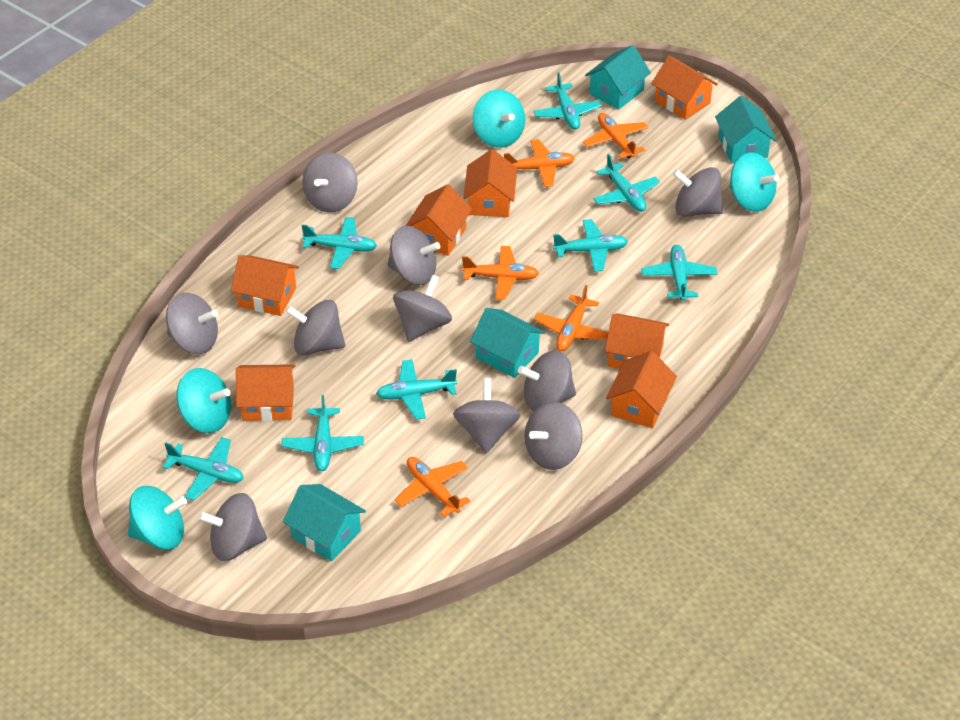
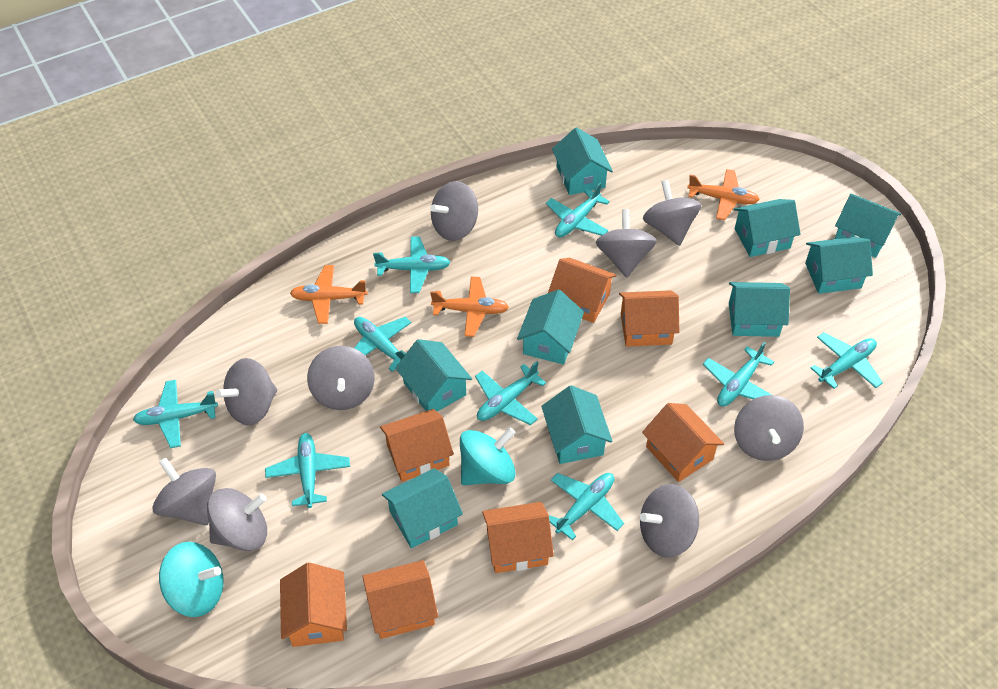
grey spinning top: 10 -> 9
orange plane: 5 -> 3
turquoise house: 4 -> 9
turquoise plane: 8 -> 9
turquoise spinning top: 4 -> 2

